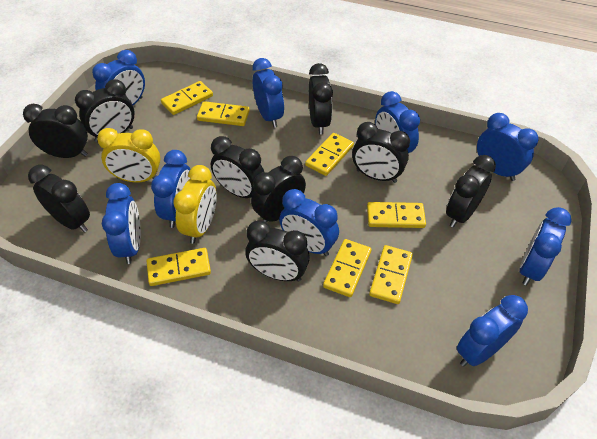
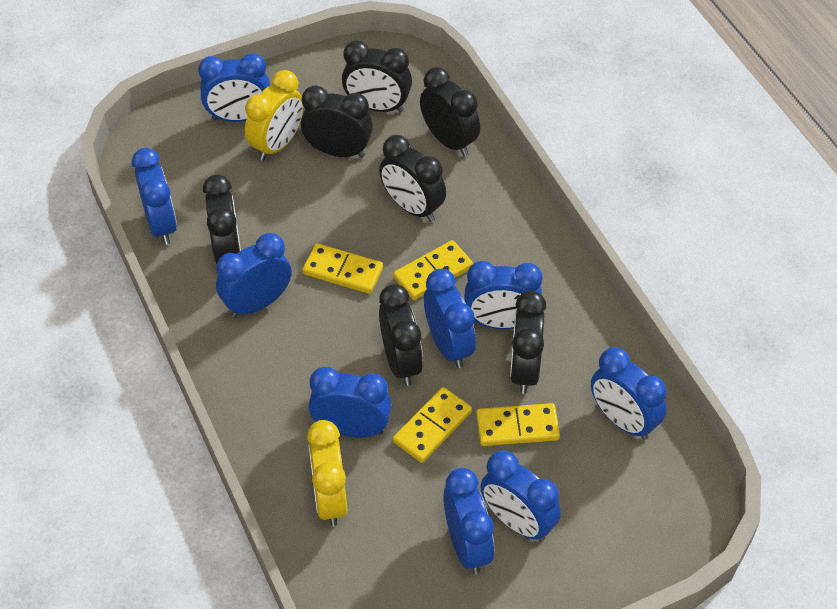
black clock: 9 -> 7
yellow domino: 7 -> 4

